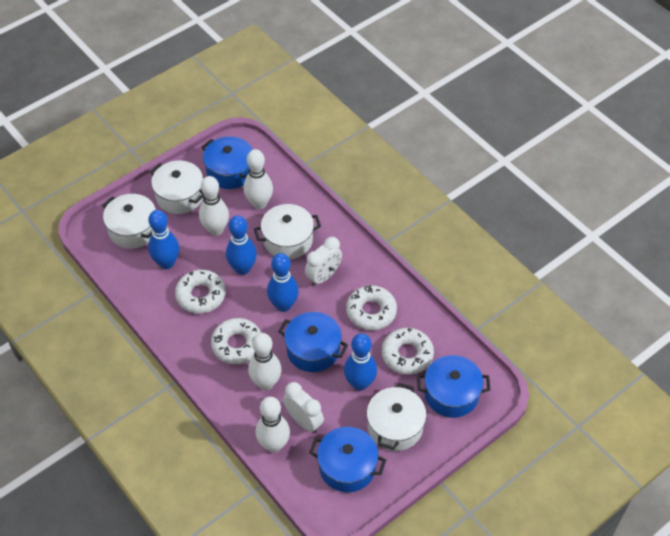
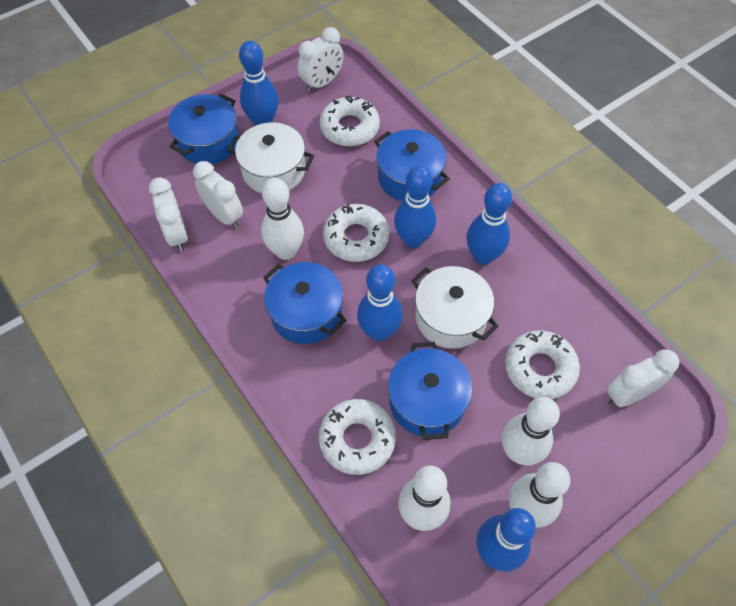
blue bowling pin: 4 -> 5
white clock: 2 -> 4
white pot: 4 -> 2

